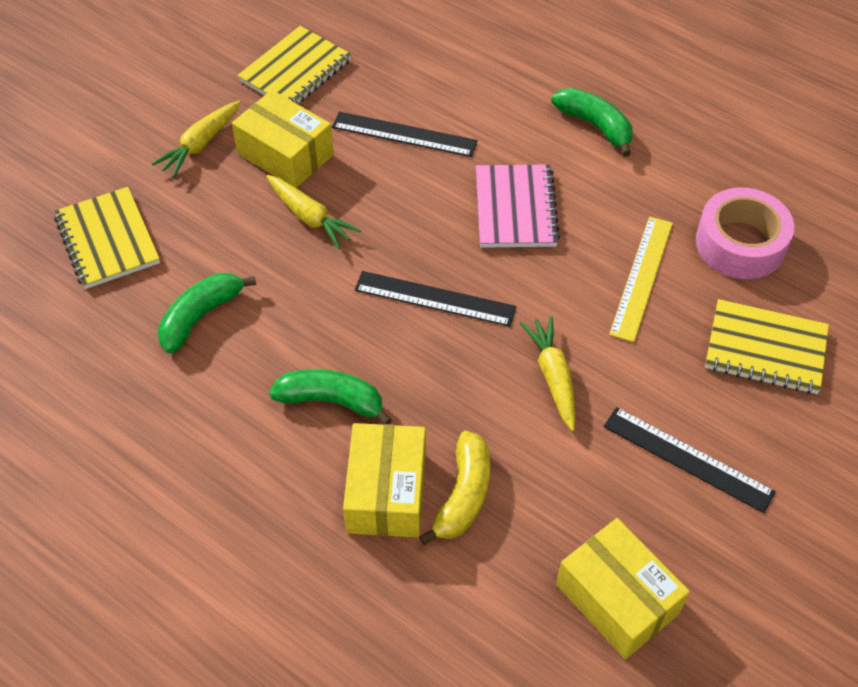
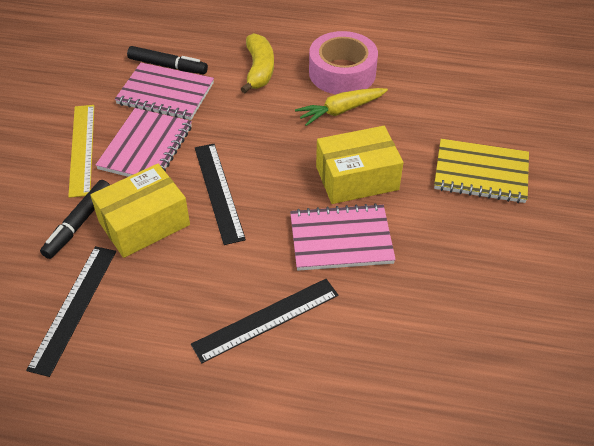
black marker: 0 -> 2
green banana: 3 -> 0
pink notebook: 1 -> 3
yellow box: 3 -> 2
yellow carrot: 3 -> 1
yellow notebook: 3 -> 1

